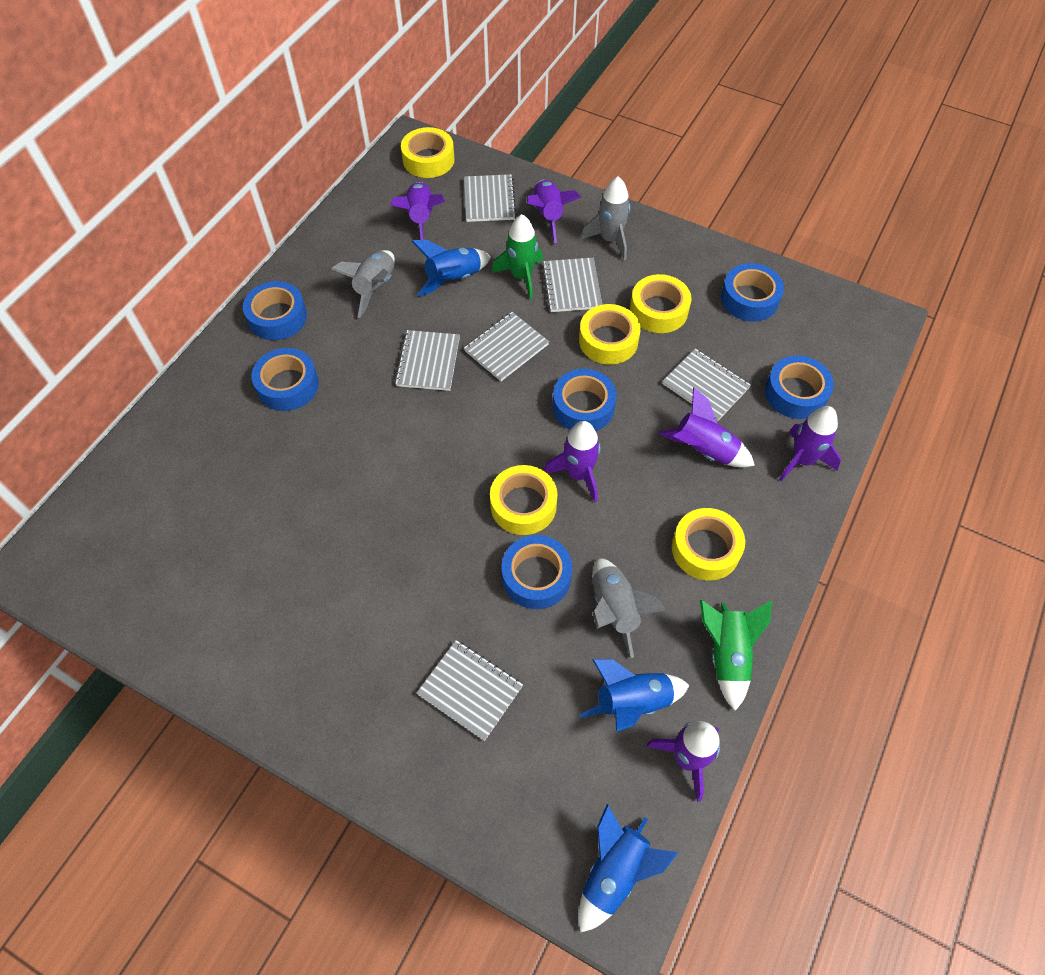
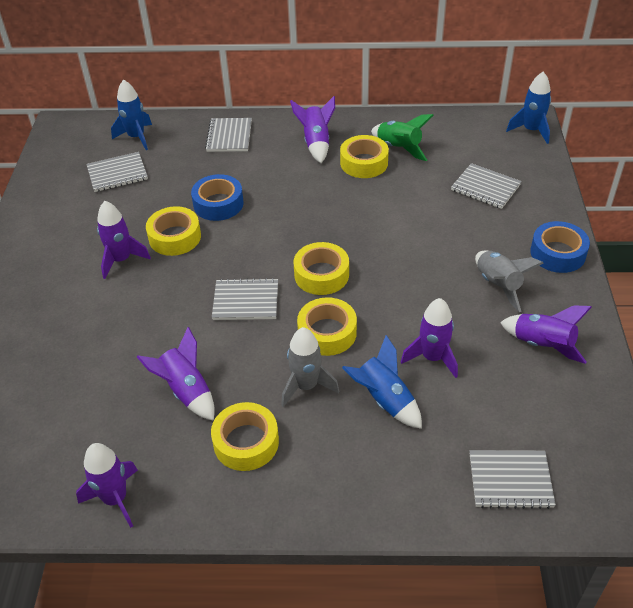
blue tape: 6 -> 2
green rocket: 2 -> 1
grey notebook: 6 -> 5
grey rocket: 3 -> 2

